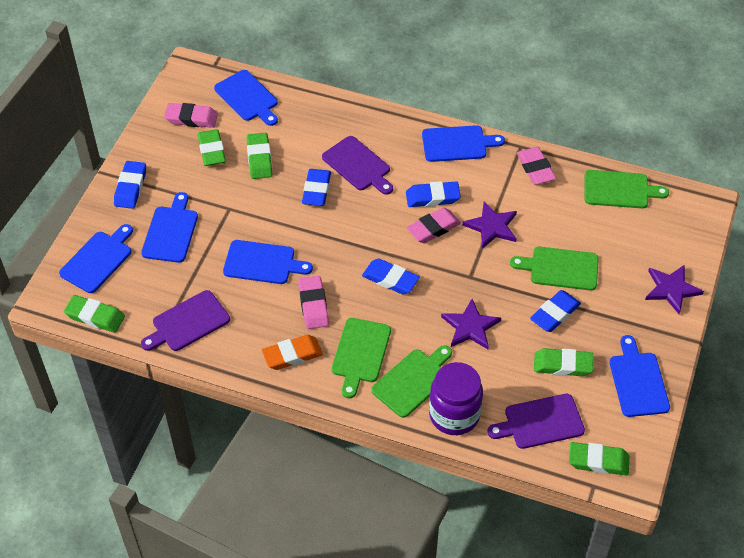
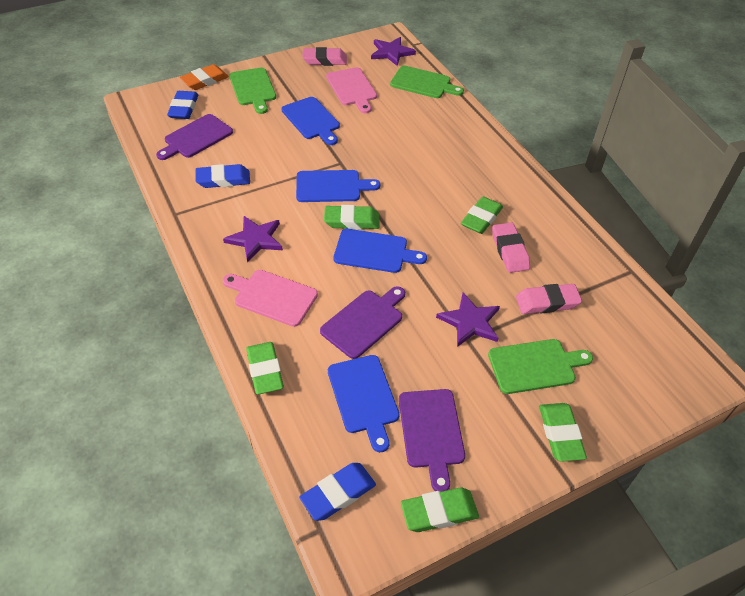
blue cutting board: 6 -> 4
blue eraser: 5 -> 3
green cutting board: 4 -> 3
pink cutting board: 0 -> 2
pink eraser: 4 -> 3
purple jar: 1 -> 0

